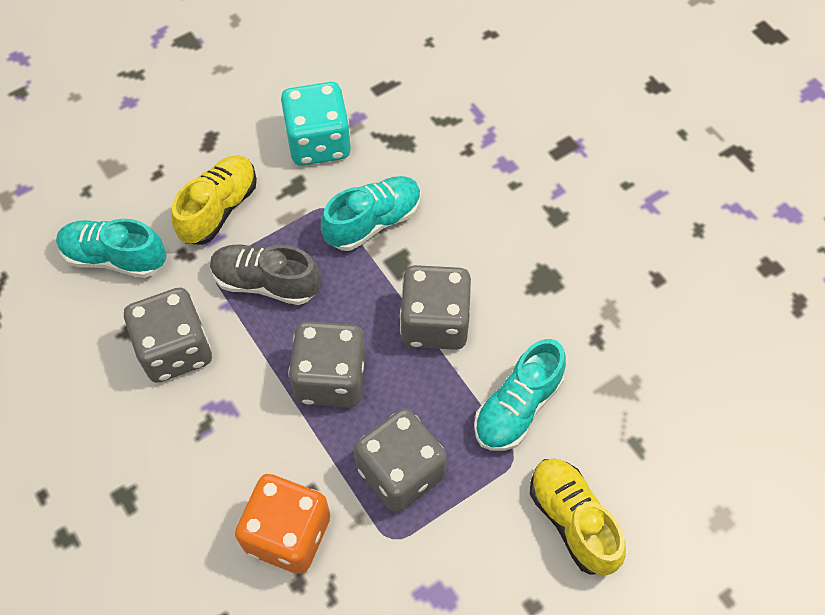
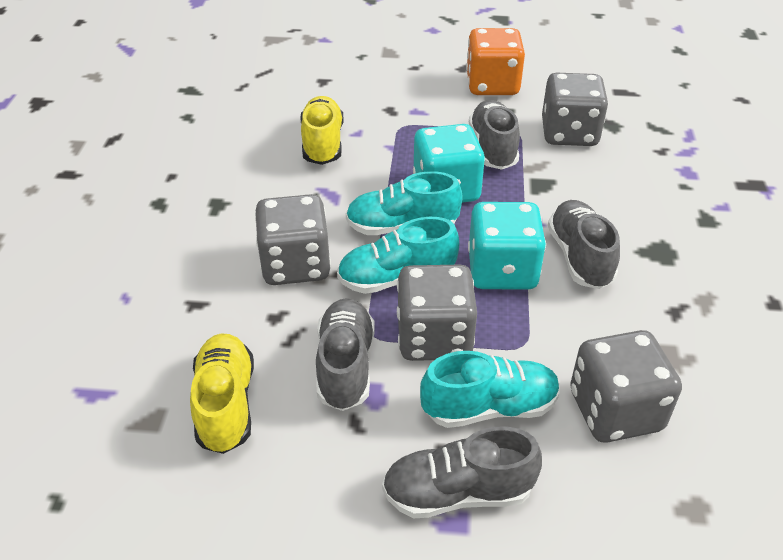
grey shoe: 1 -> 4
turquoise dice: 1 -> 2

